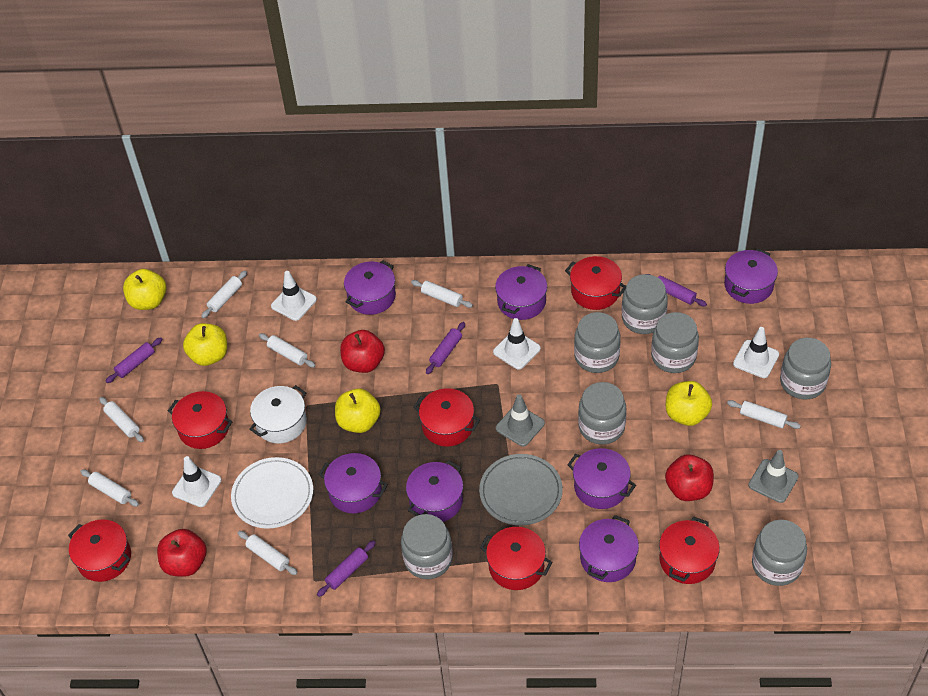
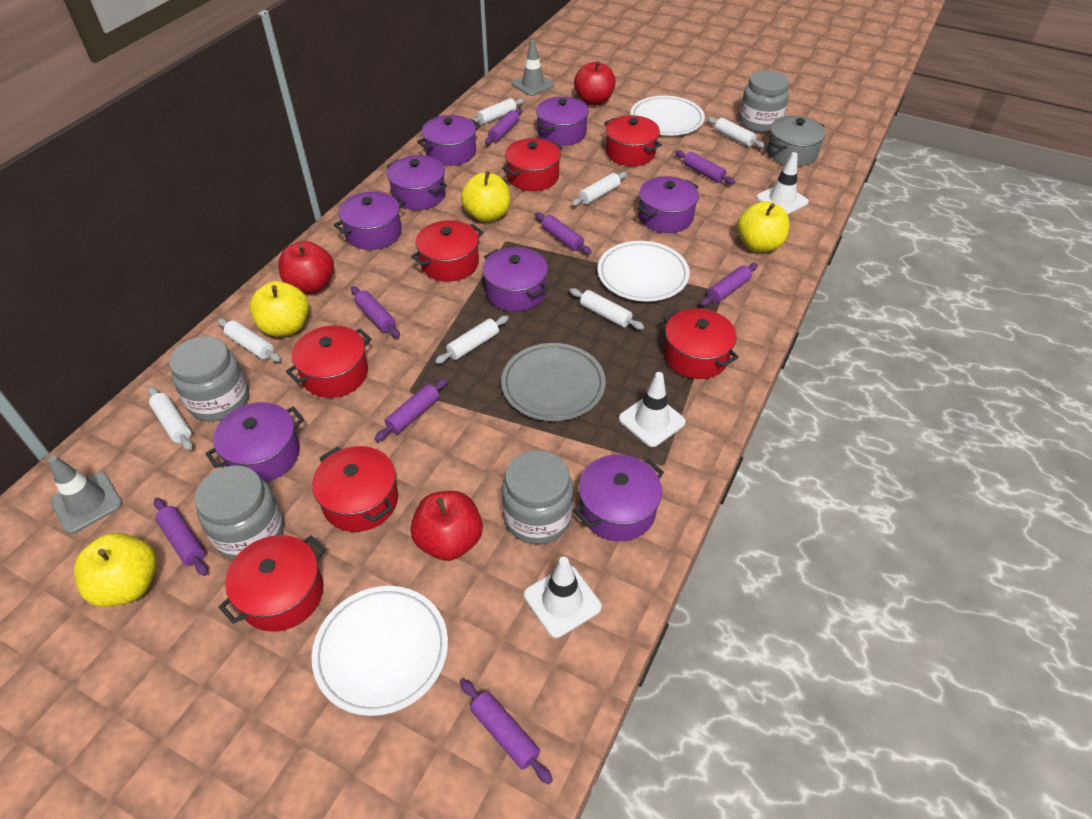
grey jar: 7 -> 4
grey pot: 0 -> 1
purple pot: 7 -> 8
purple rolling pin: 4 -> 8
red pot: 6 -> 7
white plate: 1 -> 3
white pot: 1 -> 0
white traffic cone: 4 -> 3

